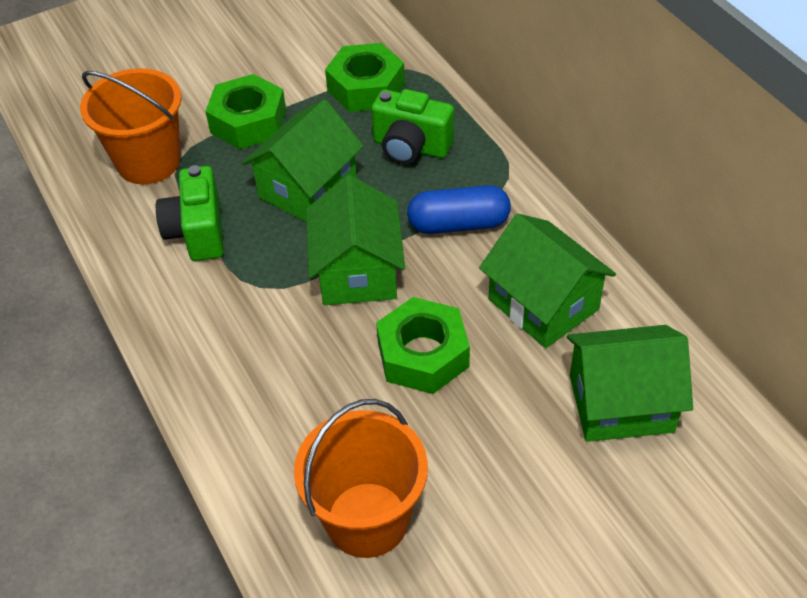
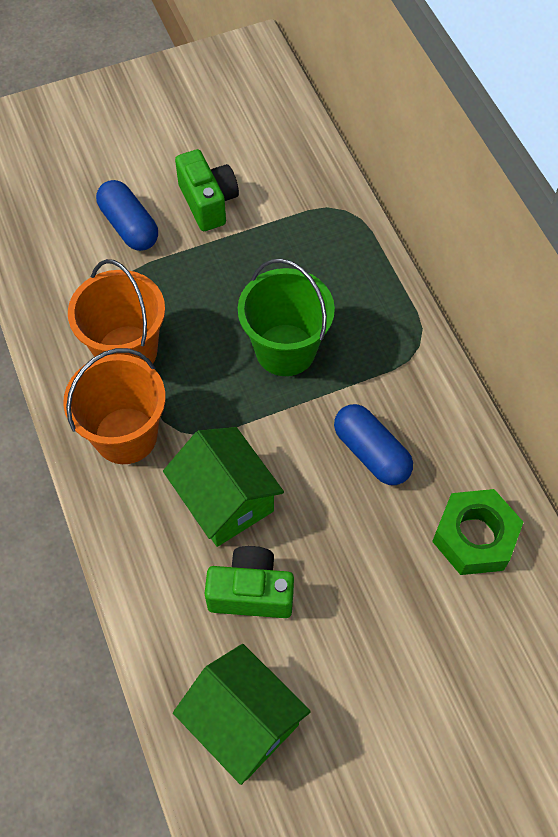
blue capsule: 1 -> 2
green bucket: 0 -> 1
green house: 4 -> 2
green nut: 3 -> 1

